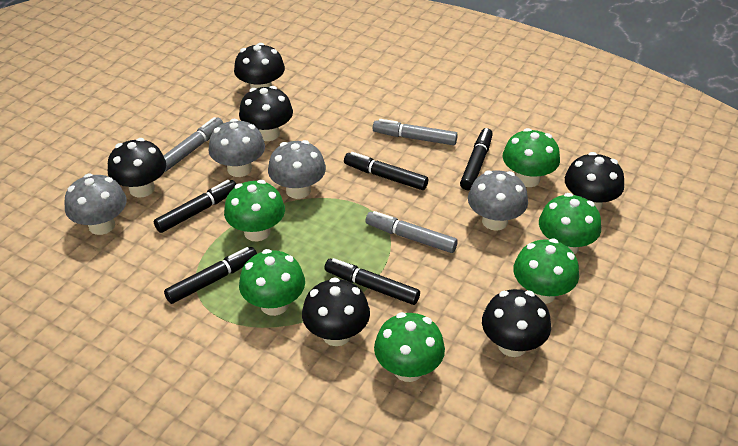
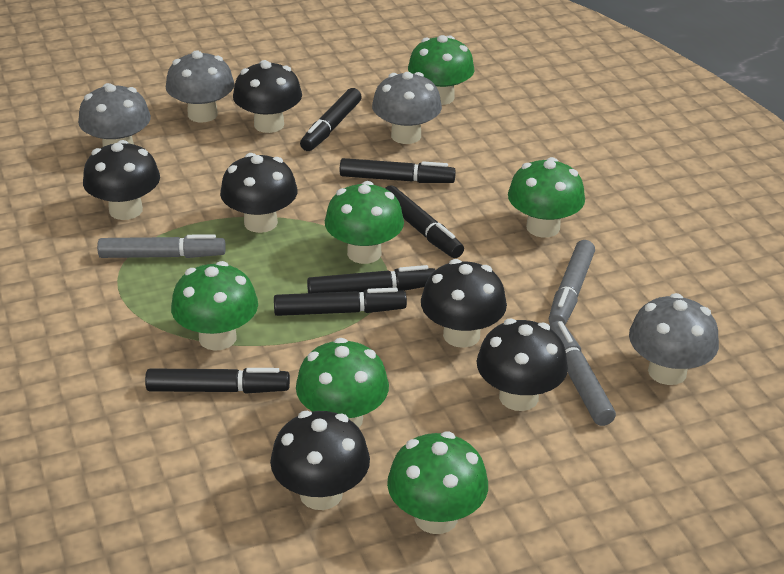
black marker: 5 -> 6

